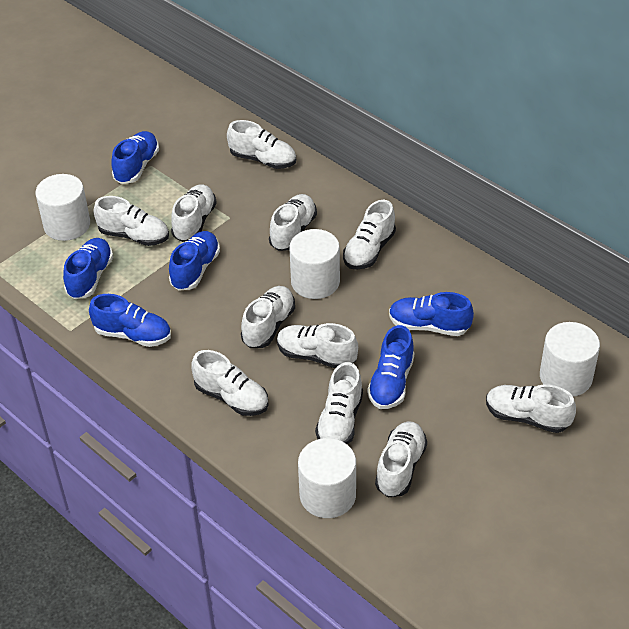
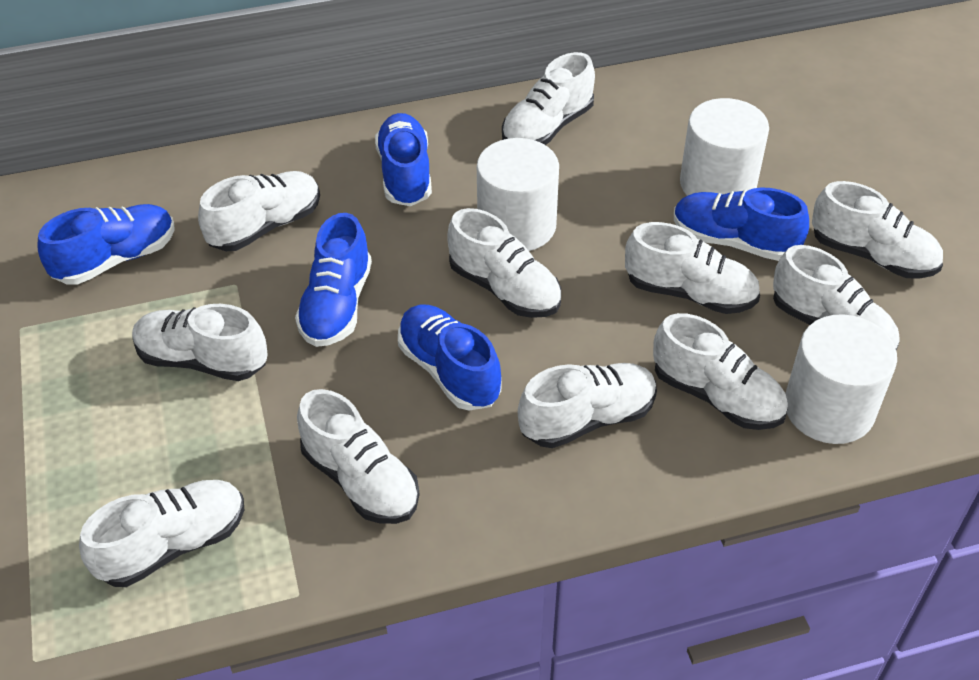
blue shoe: 6 -> 5
white cylinder: 4 -> 3

